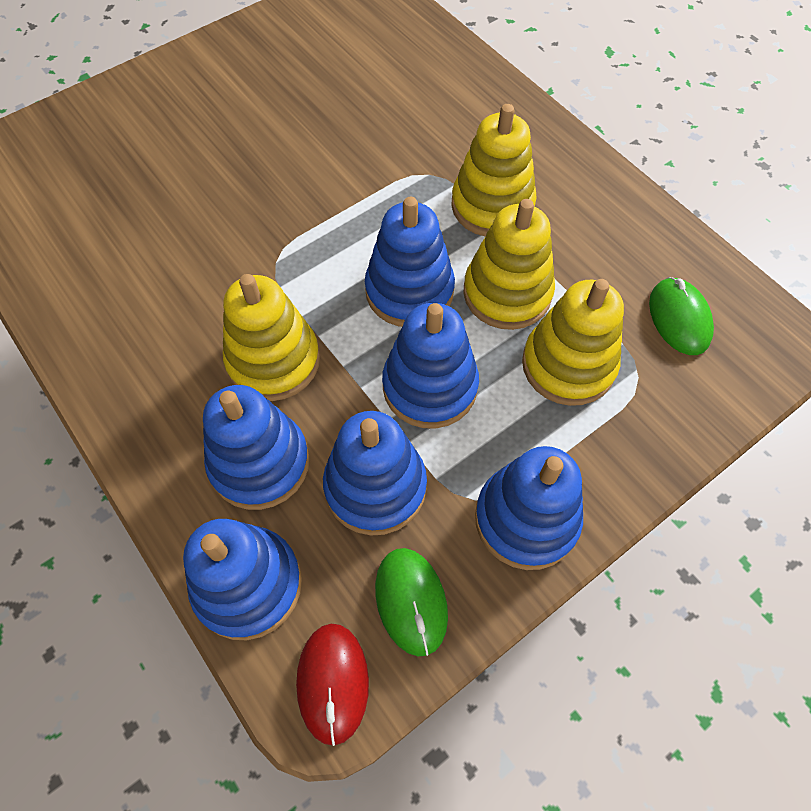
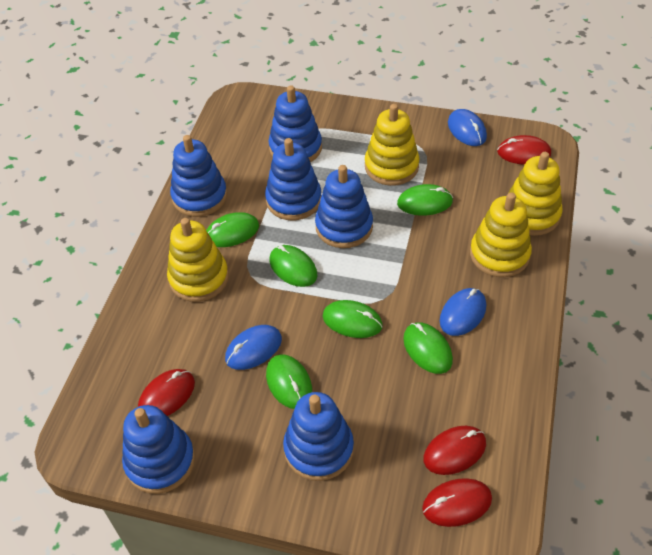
blue mouse: 0 -> 3
green mouse: 2 -> 6
red mouse: 1 -> 4

